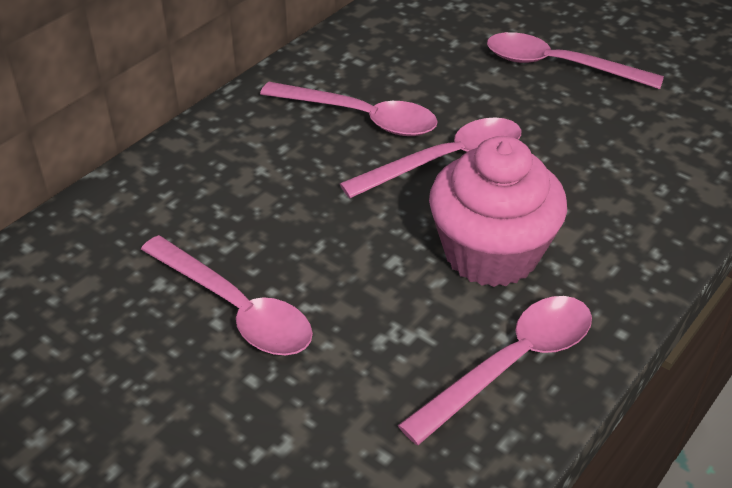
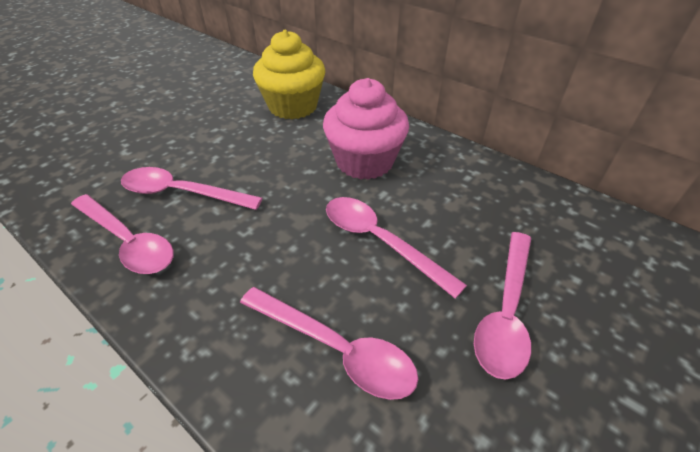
yellow cupcake: 0 -> 1

